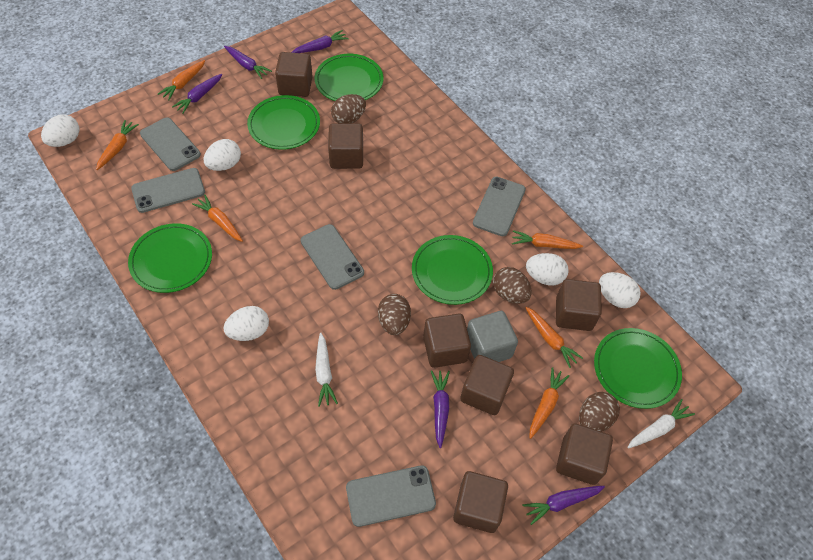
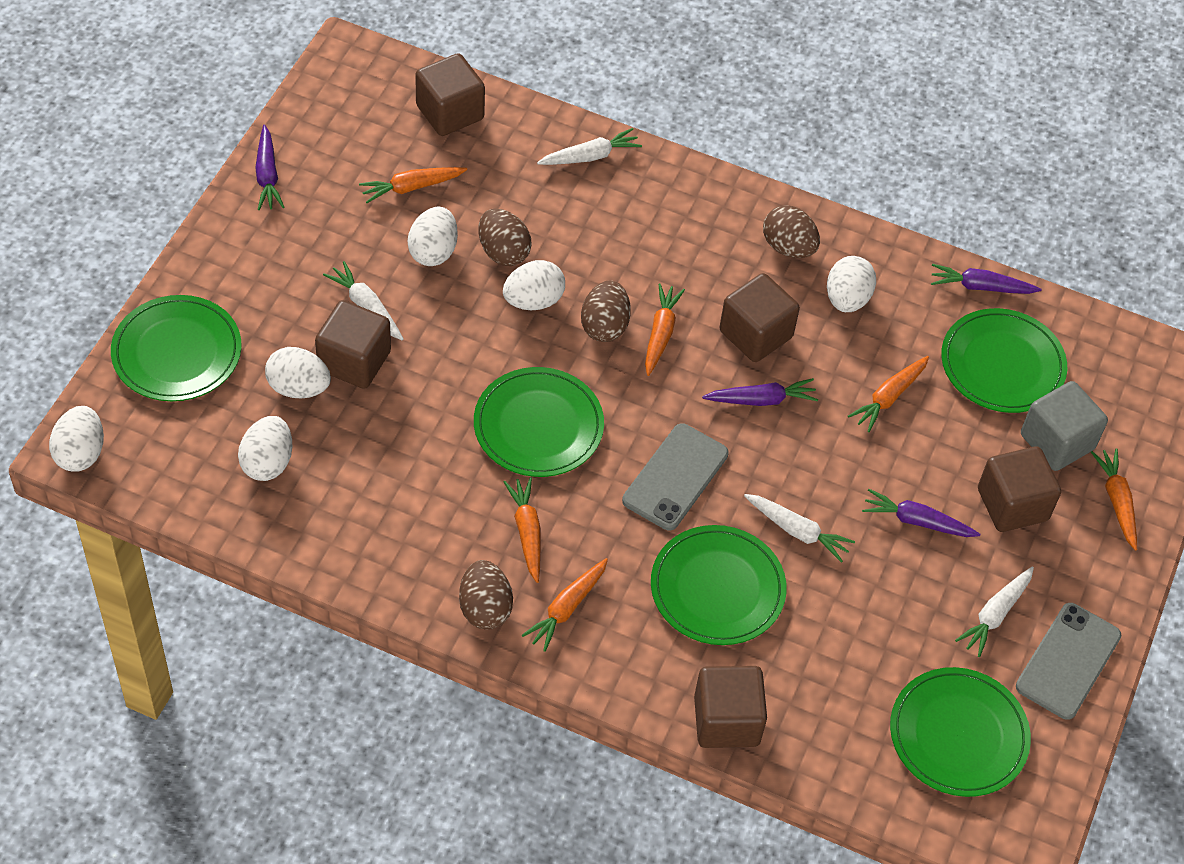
brown cube: 7 -> 5
grey phone: 5 -> 2
purple carrot: 5 -> 4
white carrot: 2 -> 4
white egg: 5 -> 6

